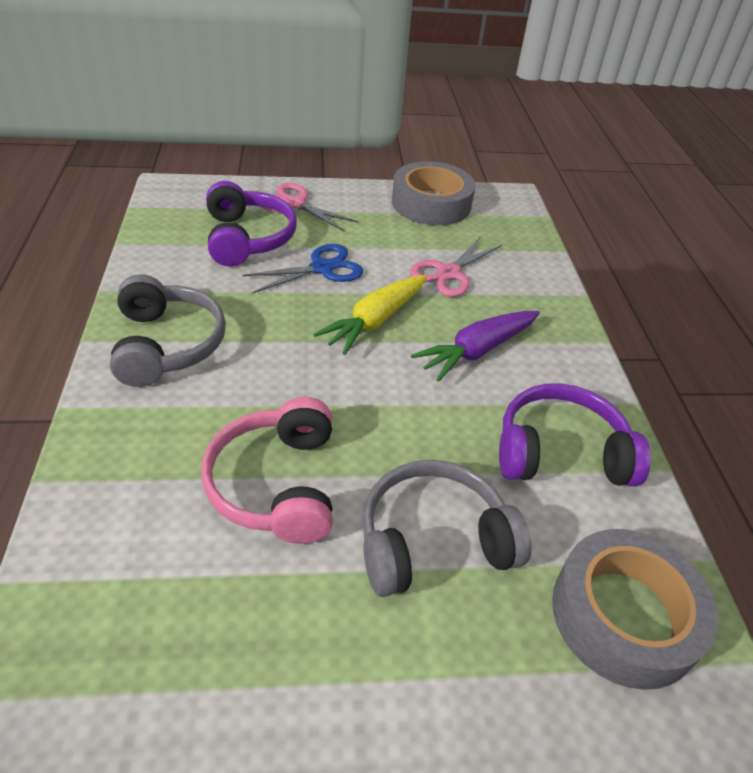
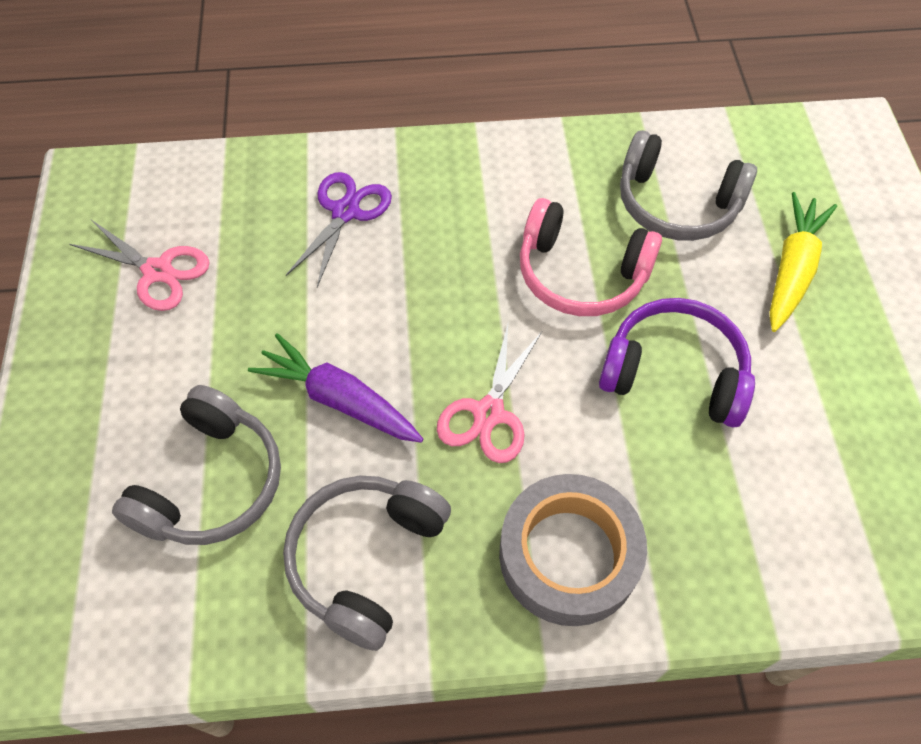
blue scissors: 1 -> 0
grey headphones: 2 -> 3
grey tape: 2 -> 1
purple headphones: 2 -> 1
purple scissors: 0 -> 1

